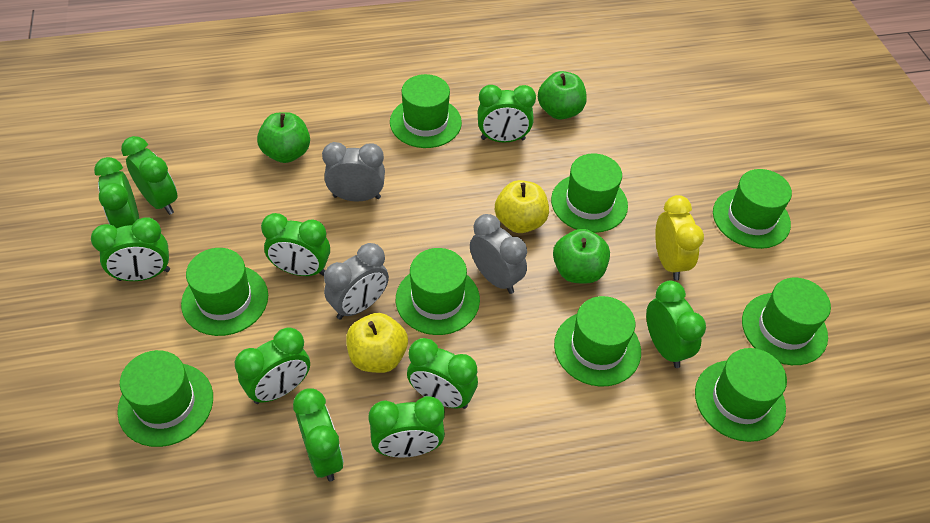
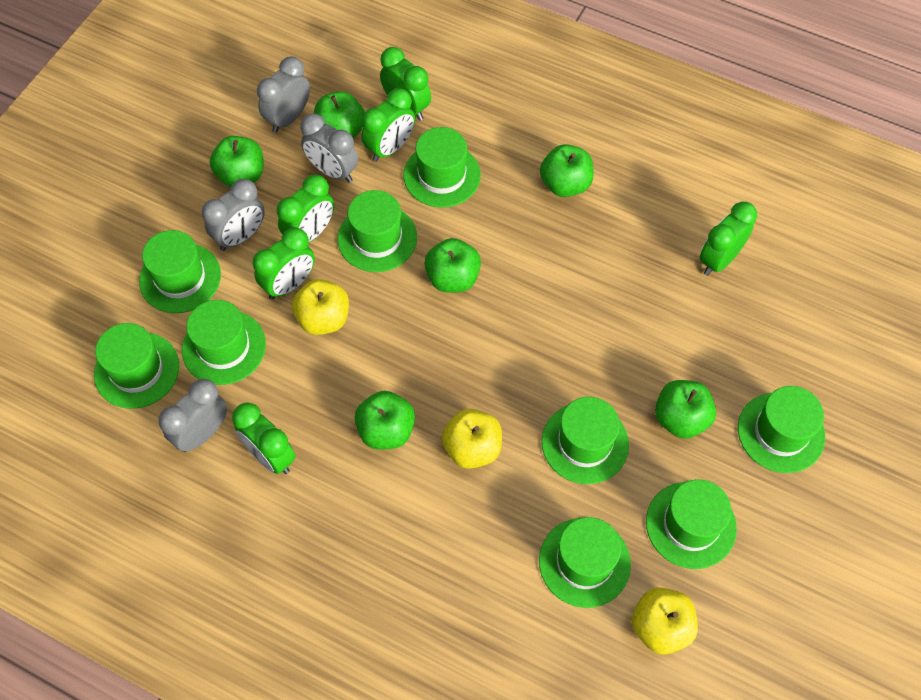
green apple: 3 -> 6
green clock: 10 -> 6
grey clock: 3 -> 4
yellow apple: 2 -> 3
yellow clock: 1 -> 0

